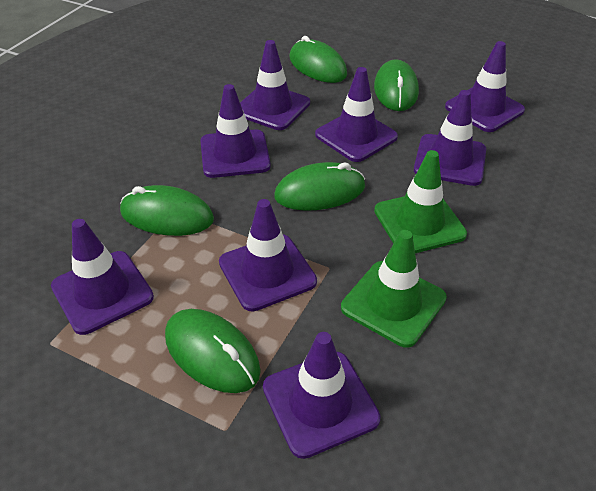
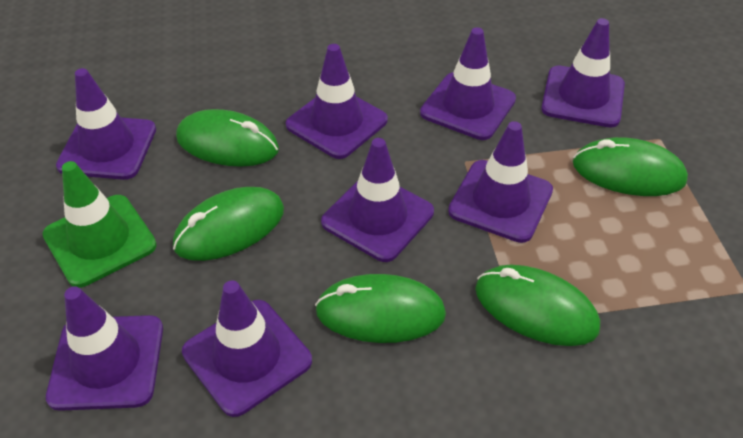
green traffic cone: 2 -> 1

